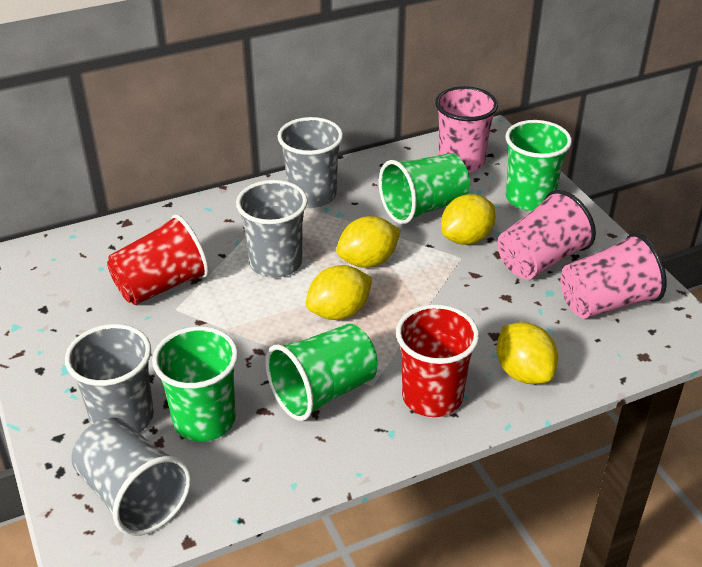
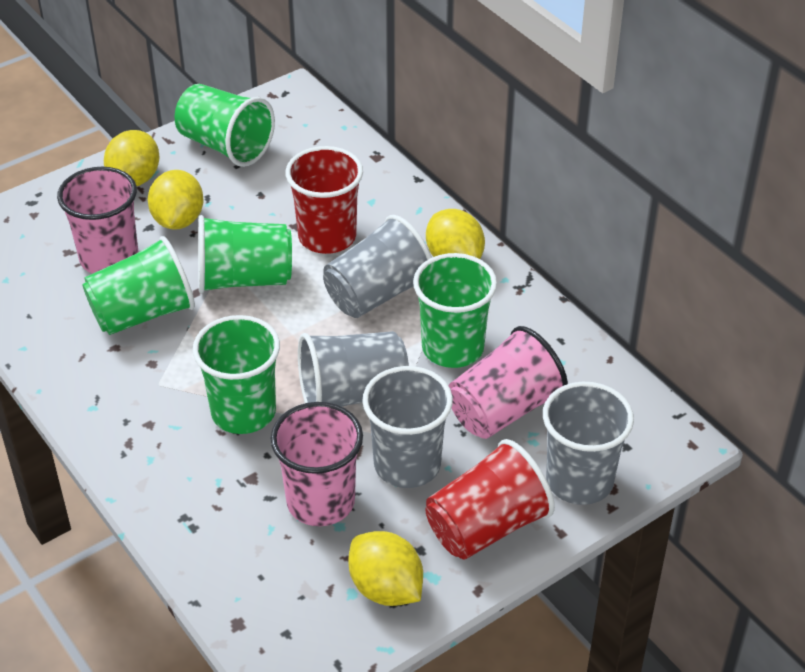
green cup: 4 -> 5

